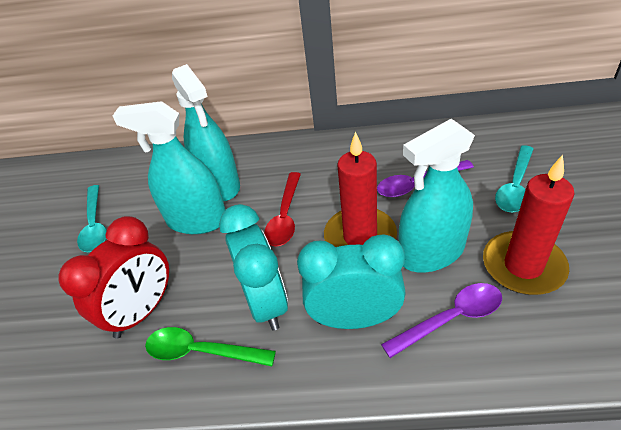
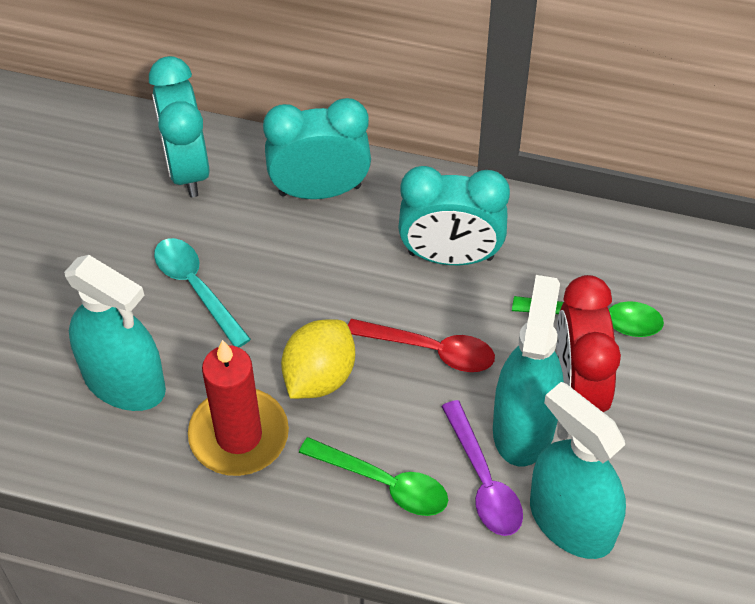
green spoon: 1 -> 2
purple spoon: 2 -> 1
red candle: 2 -> 1
turquoise clock: 2 -> 3
turquoise spoon: 2 -> 1
yellow lemon: 0 -> 1

